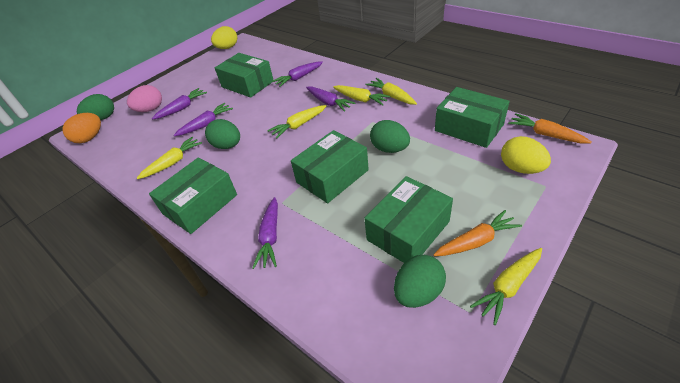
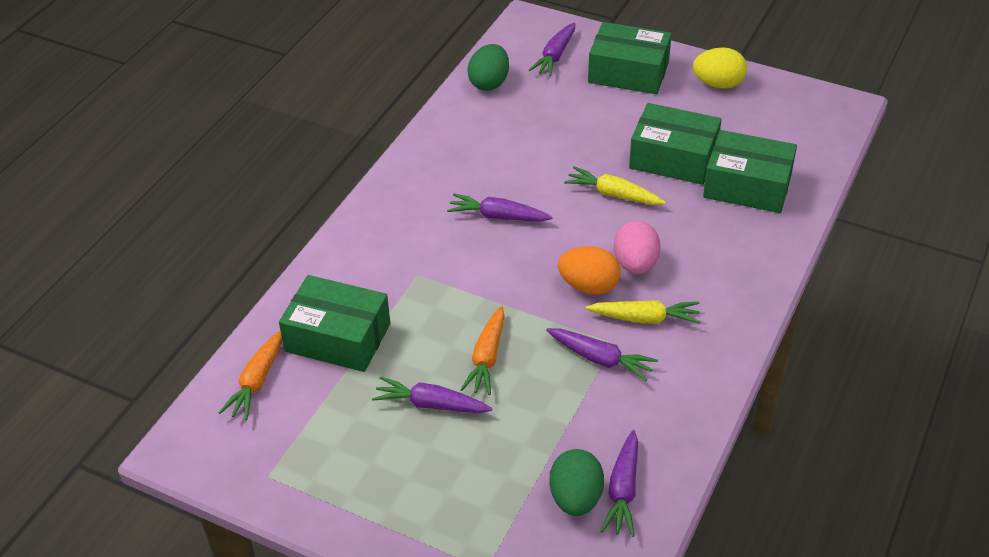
green box: 5 -> 4
green egg: 4 -> 2
yellow carrot: 5 -> 2
yellow egg: 2 -> 1

